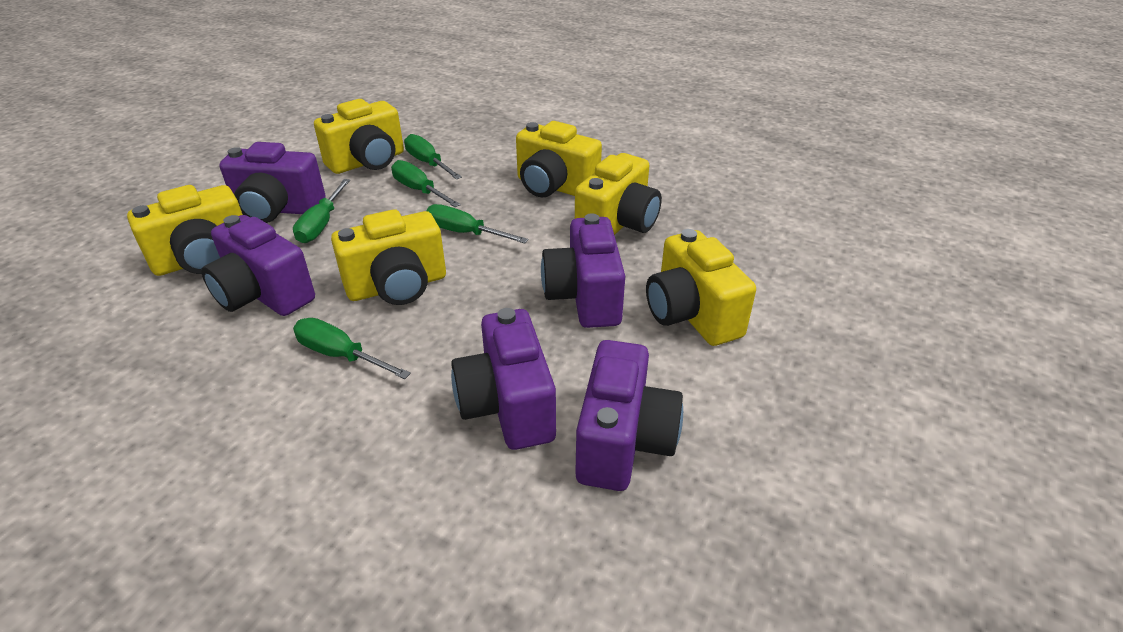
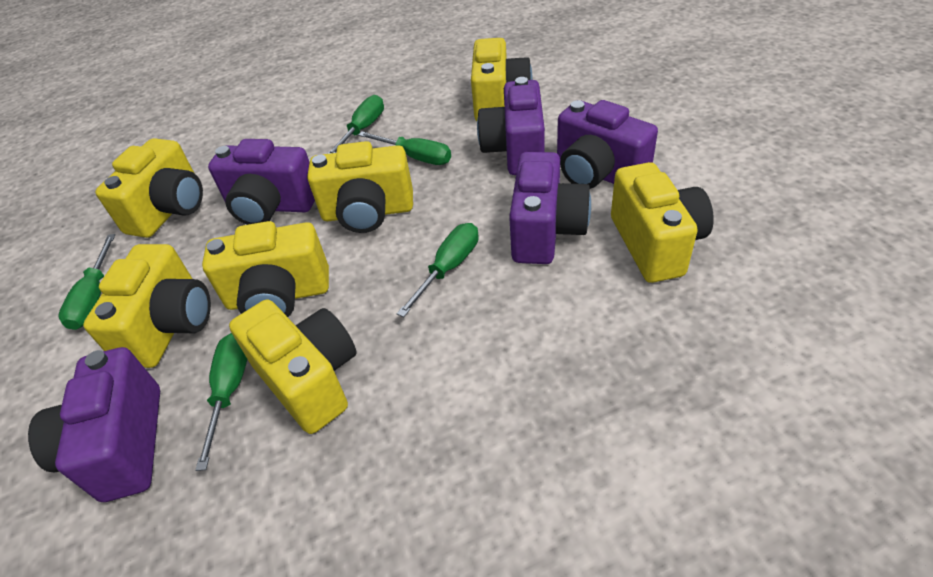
yellow camera: 6 -> 7

